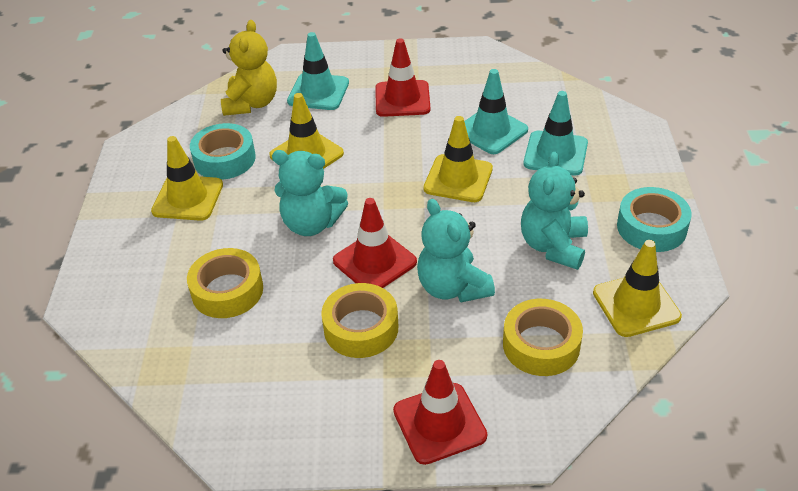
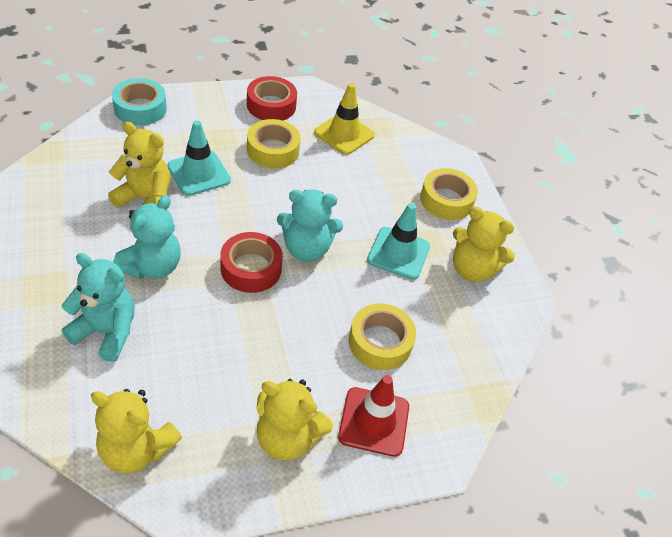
red tape: 0 -> 2
red traffic cone: 3 -> 1
turquoise tape: 2 -> 1
turquoise traffic cone: 3 -> 2
yellow teddy bear: 1 -> 4
yellow traffic cone: 4 -> 1

